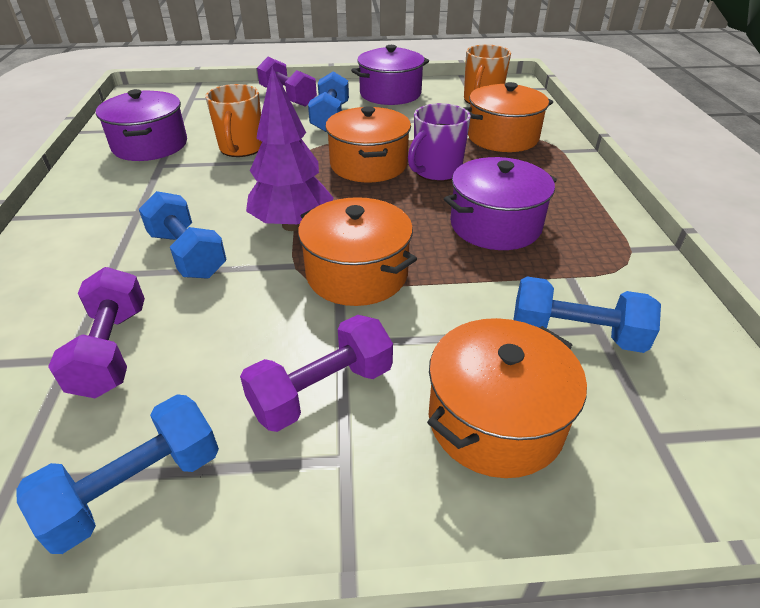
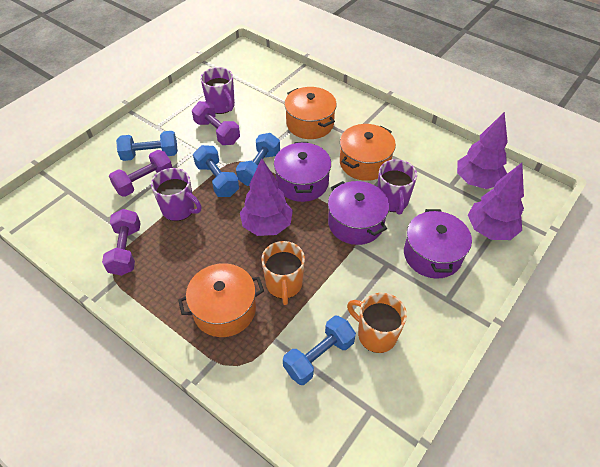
orange pot: 4 -> 3
purple mug: 1 -> 3
purple tree: 1 -> 3

